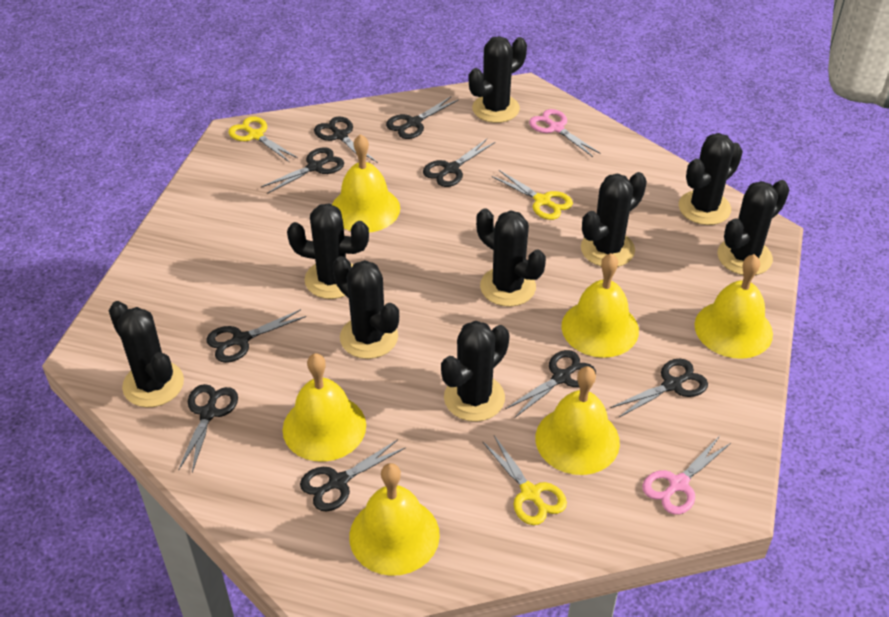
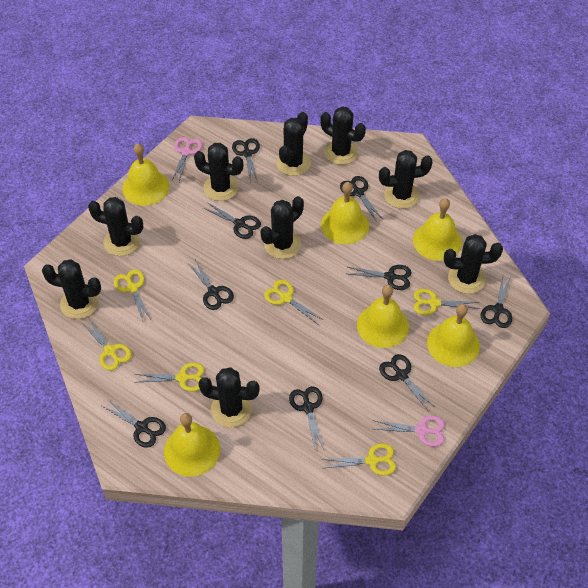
yellow scissors: 3 -> 6

